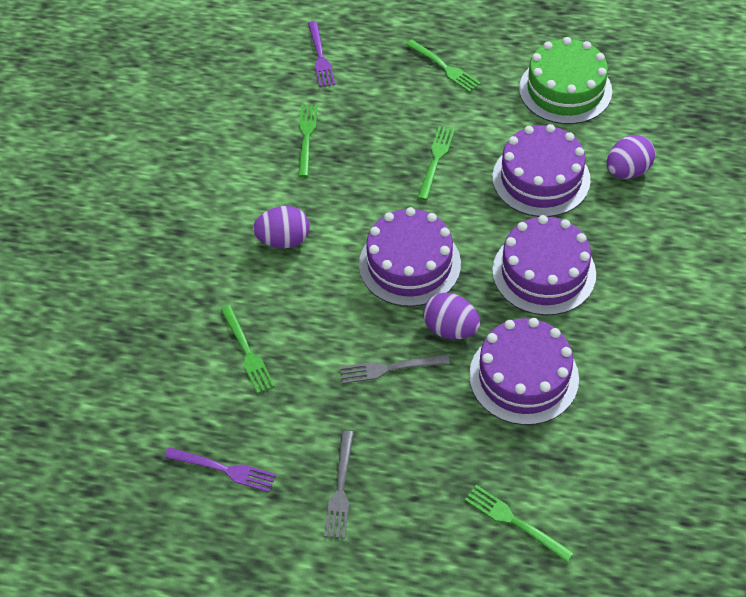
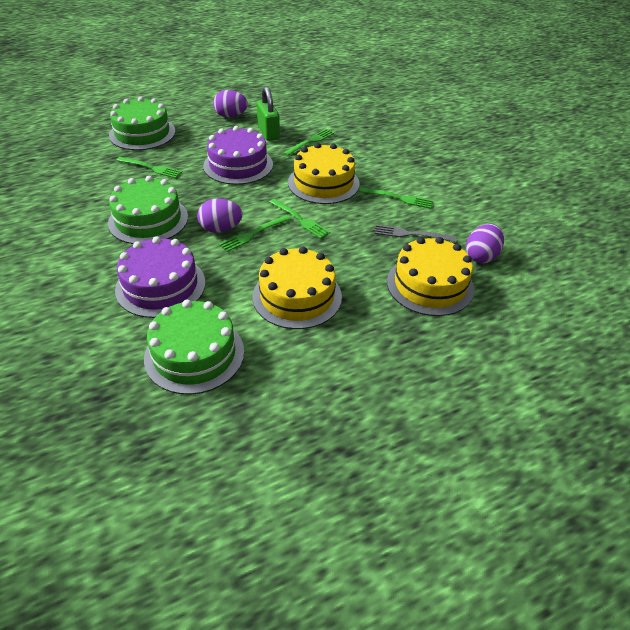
green cake: 1 -> 3
green padlock: 0 -> 1
grey fork: 2 -> 1
purple cake: 4 -> 2
purple fork: 2 -> 0
yellow cake: 0 -> 3

